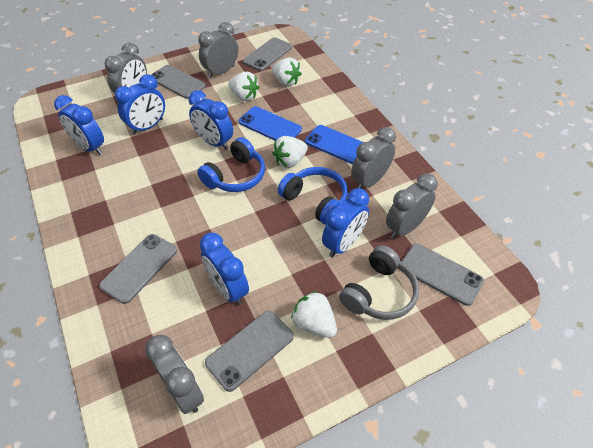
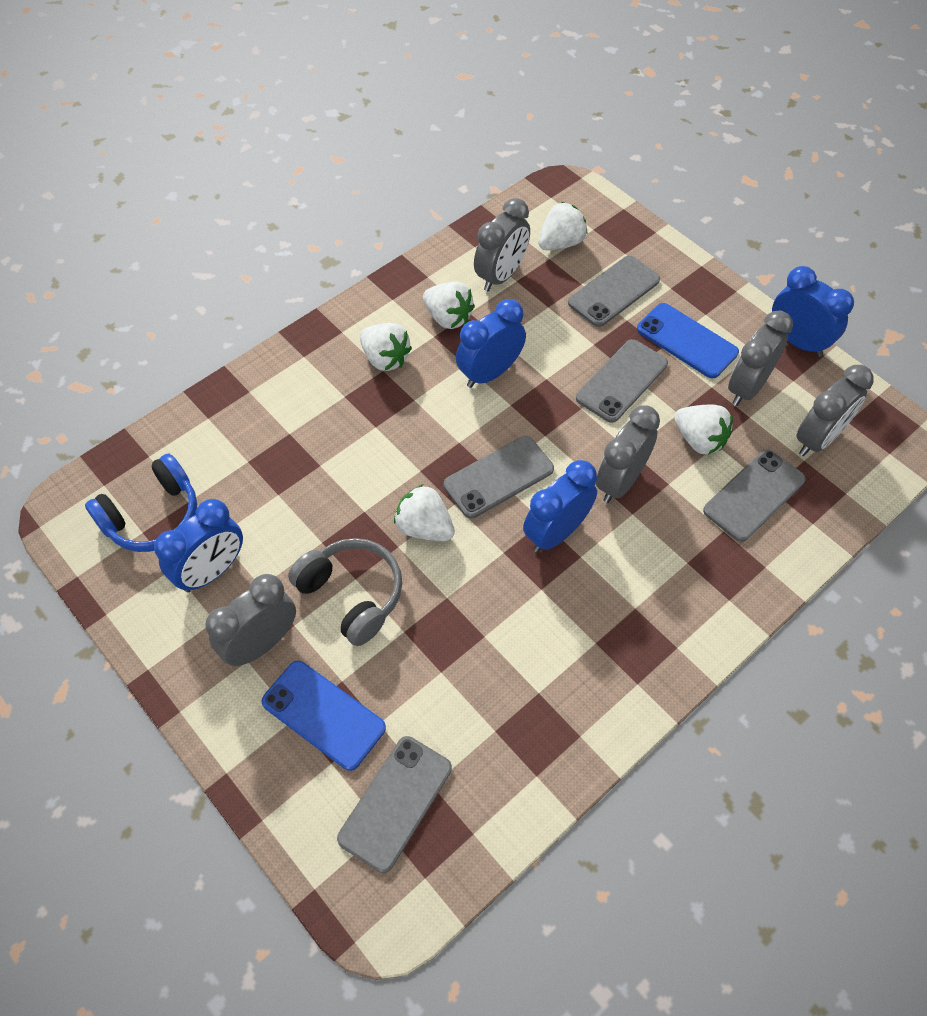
blue clock: 5 -> 4
blue headphones: 2 -> 1
white strawberry: 4 -> 5

